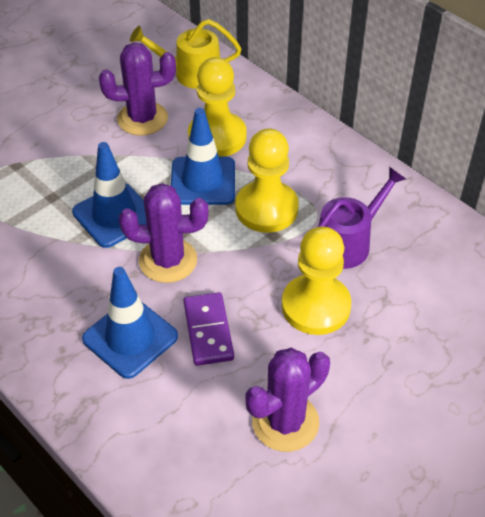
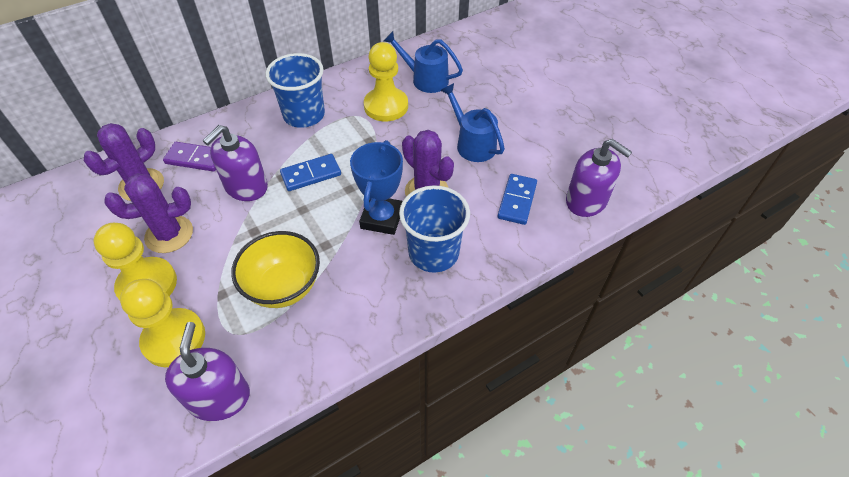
blue cup: 0 -> 2
blue domino: 0 -> 2
blue traffic cone: 3 -> 0
blue trophy: 0 -> 1
blue watering can: 0 -> 2
purple soap dispenser: 0 -> 3
purple watering can: 1 -> 0
yellow bowl: 0 -> 1
yellow watering can: 1 -> 0

